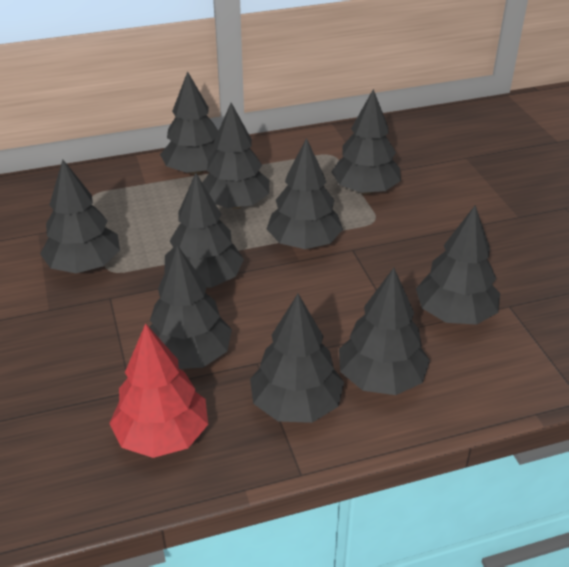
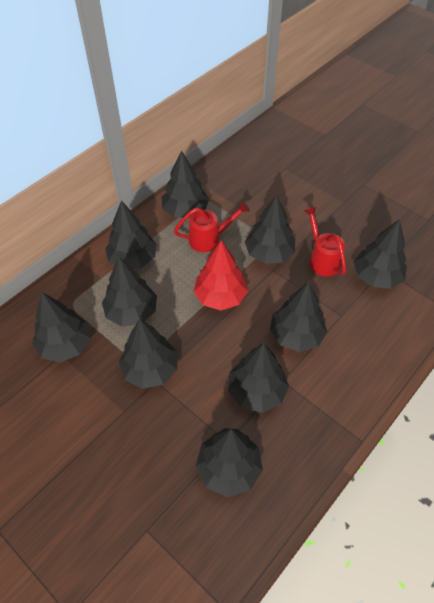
red watering can: 0 -> 2

